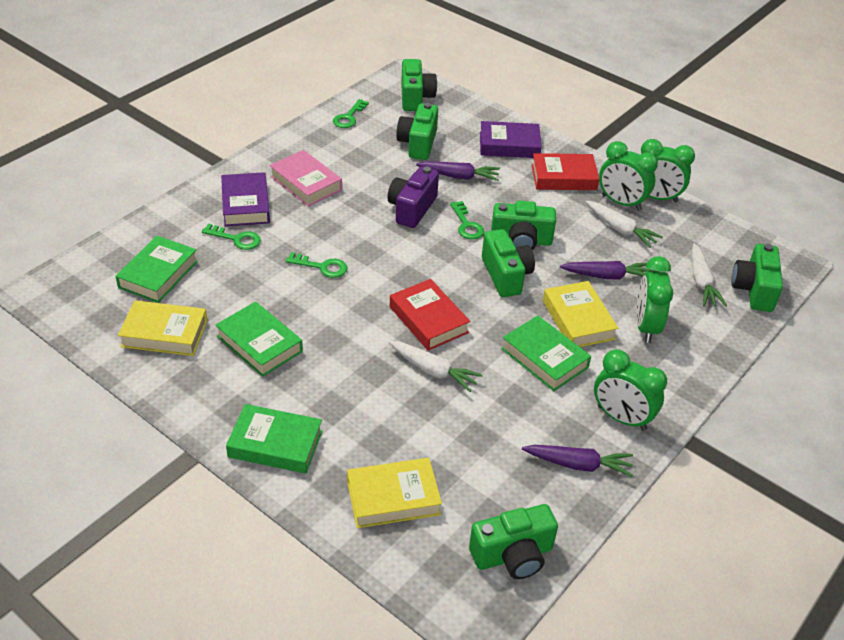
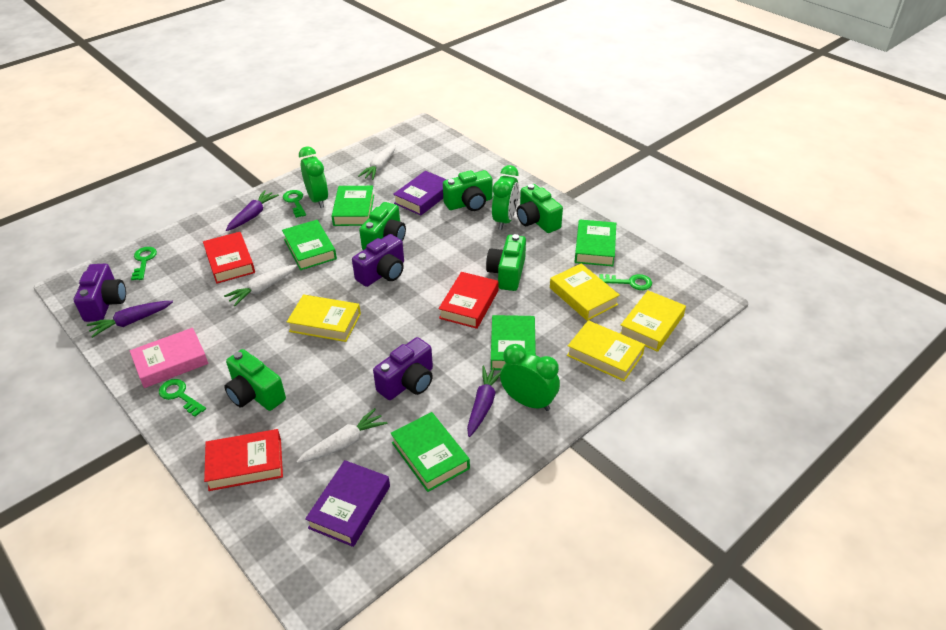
green book: 4 -> 5
green camera: 6 -> 5
green clock: 4 -> 3
purple camera: 1 -> 3
red book: 2 -> 3
yellow book: 3 -> 4

